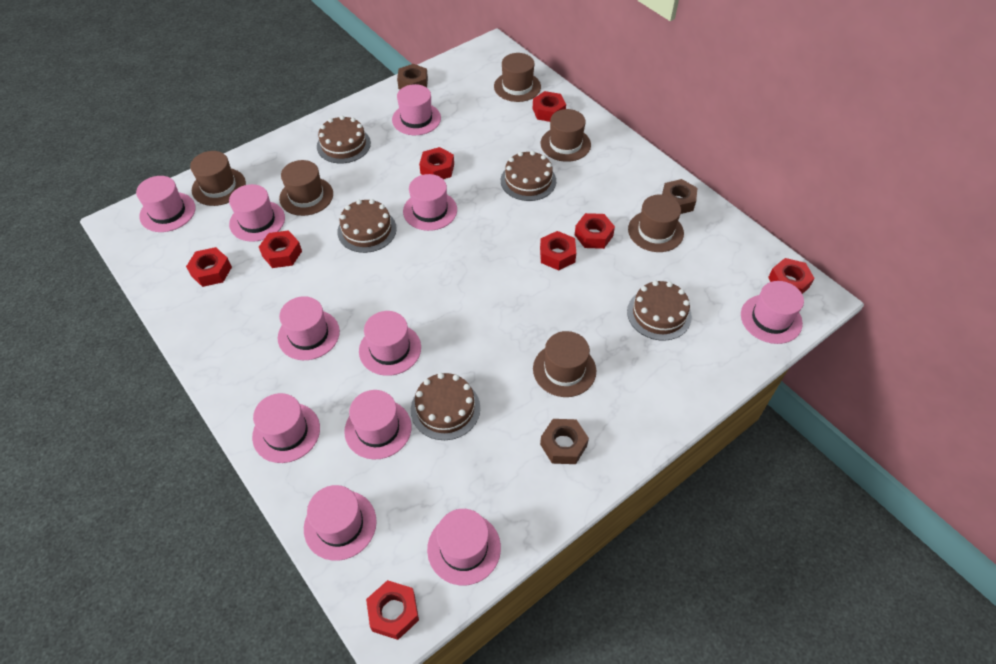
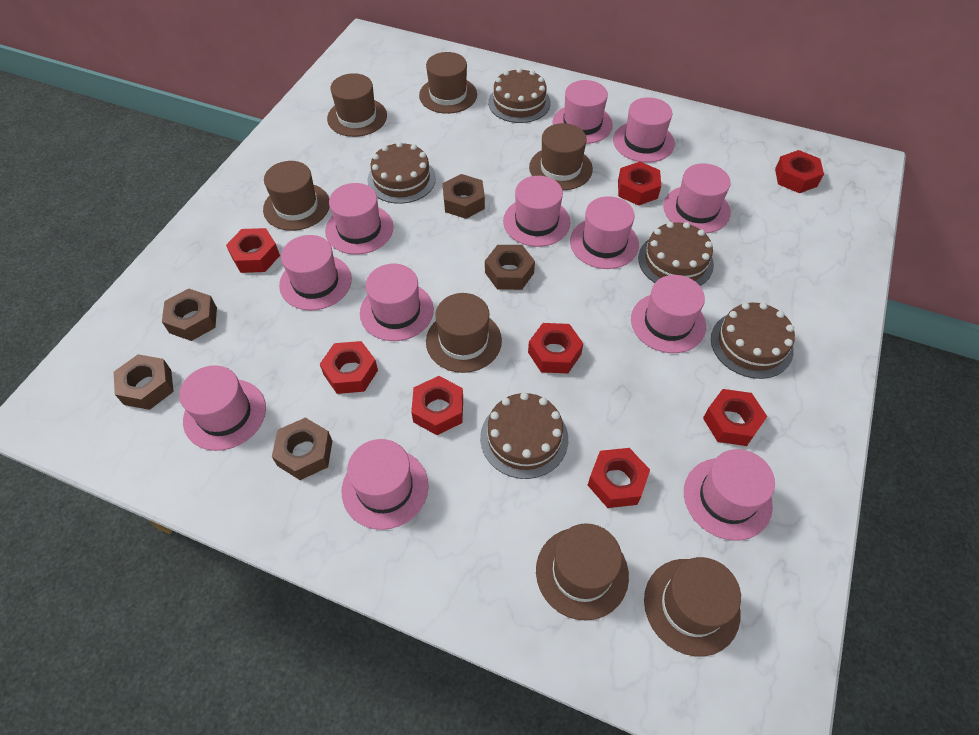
brown hat: 6 -> 7
brown nut: 3 -> 5
pink hat: 11 -> 12

